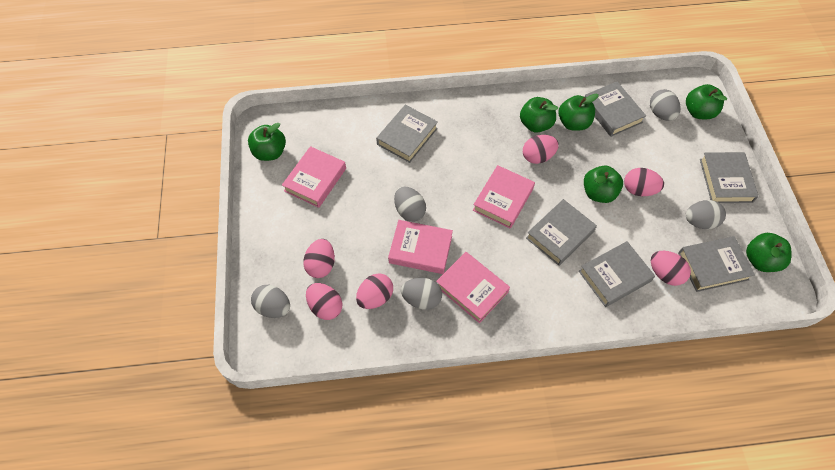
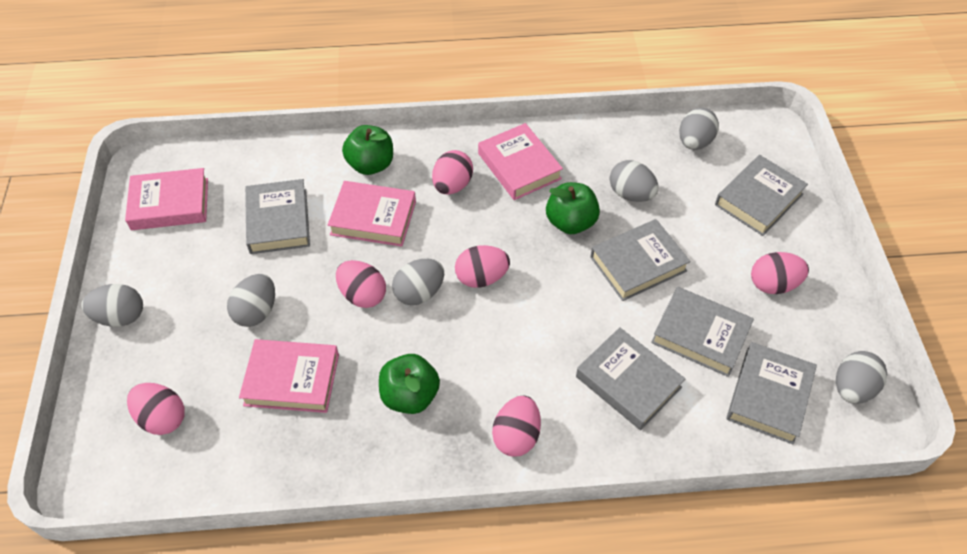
green apple: 6 -> 3
grey egg: 5 -> 6

